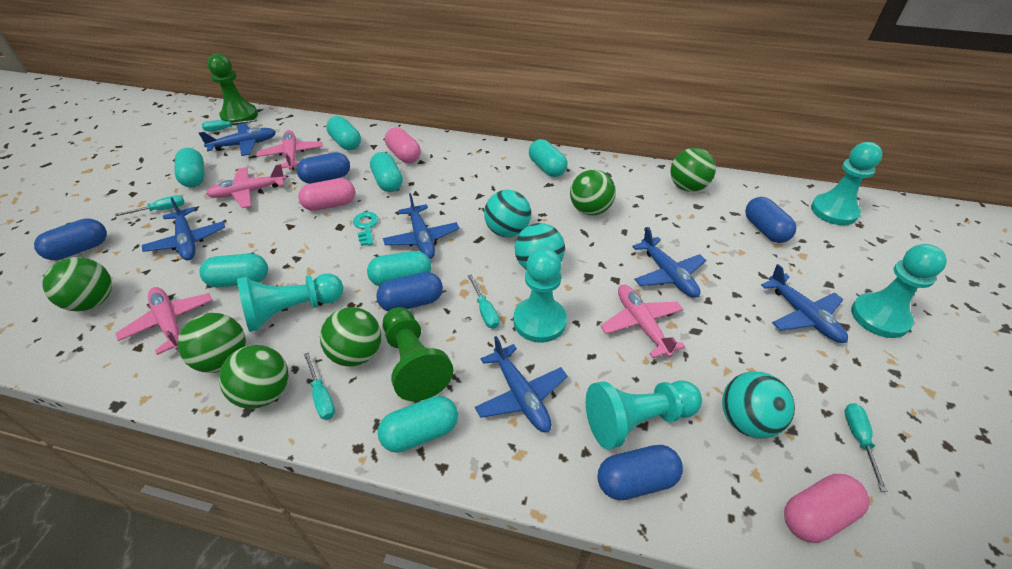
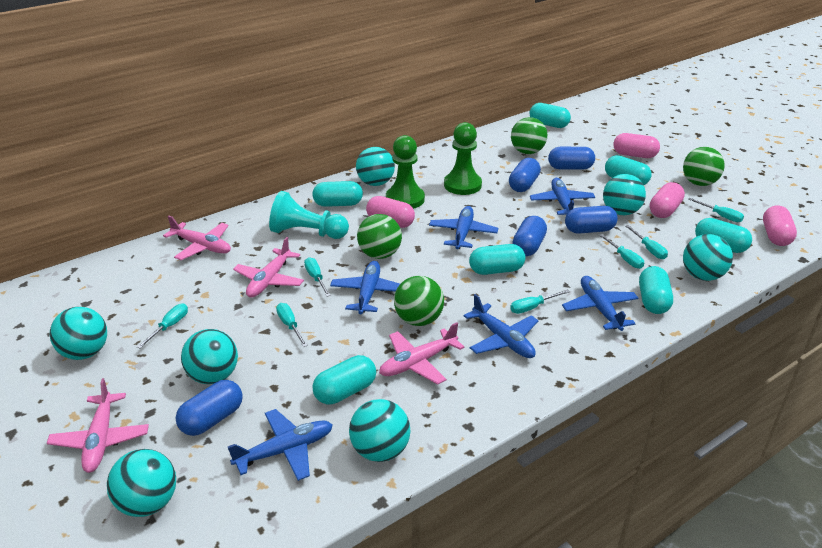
green ball: 6 -> 4
pink capsule: 3 -> 4
turquoise ball: 3 -> 7
turquoise key: 1 -> 0
turquoise pawn: 5 -> 1
turquoise screwdriver: 5 -> 7

